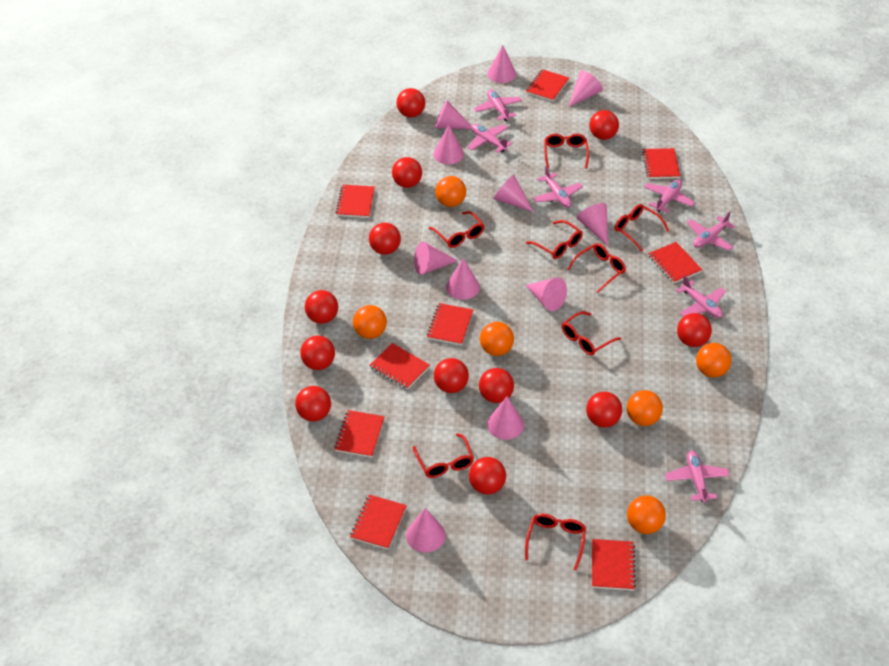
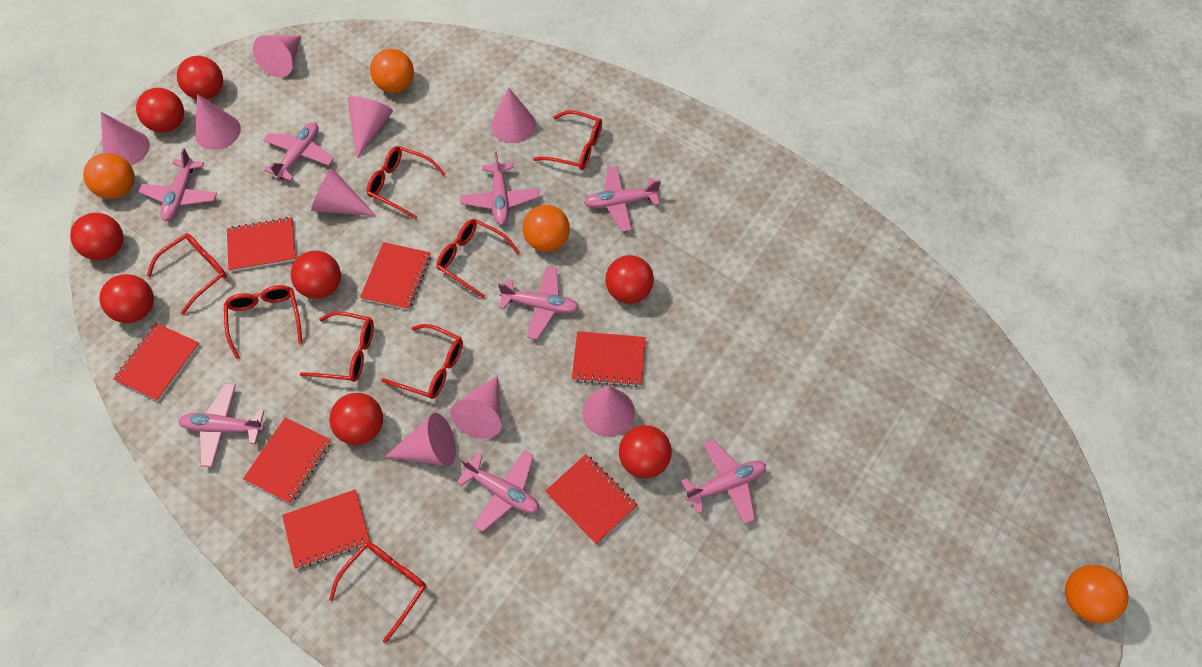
orange ball: 6 -> 4
pink cone: 11 -> 9
pink plane: 7 -> 8
red ball: 12 -> 8
red notebook: 9 -> 7

